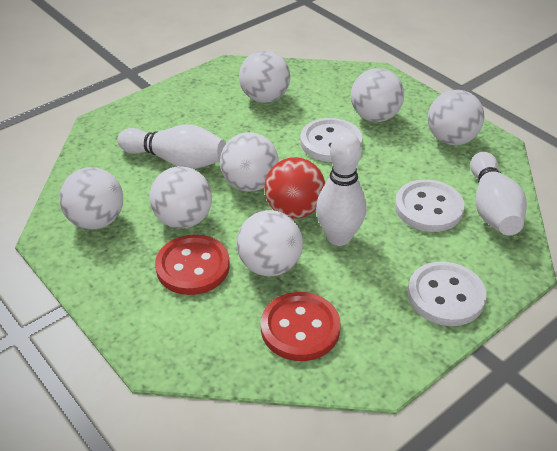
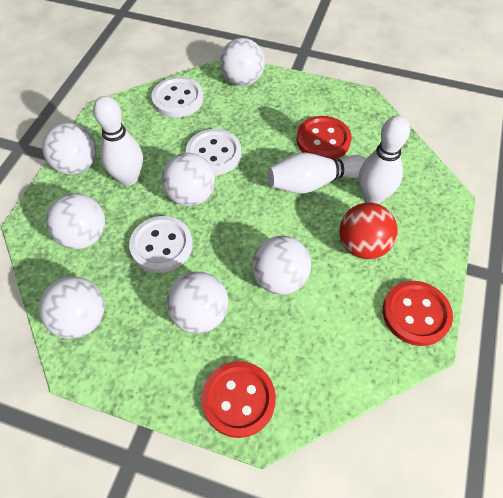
red button: 2 -> 3

